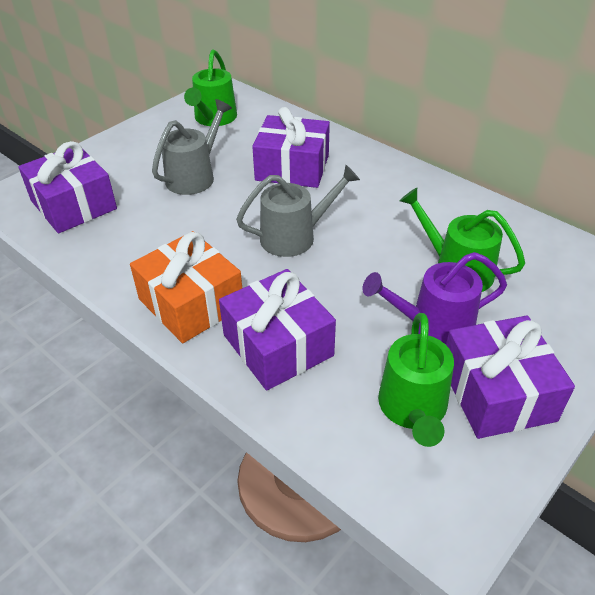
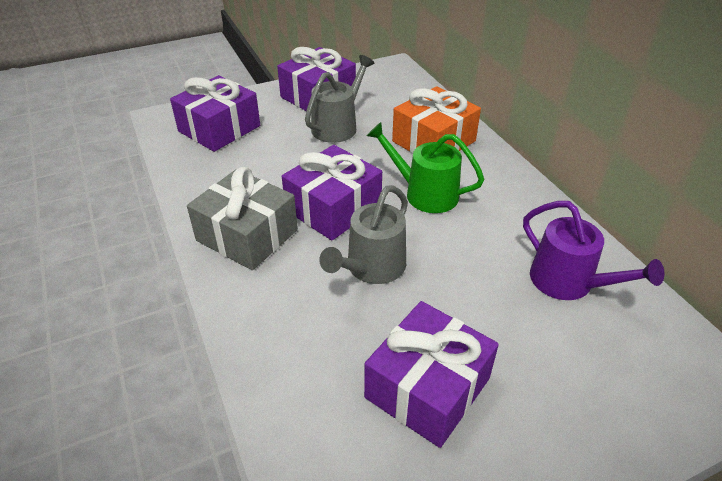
green watering can: 3 -> 1
grey gift: 0 -> 1

